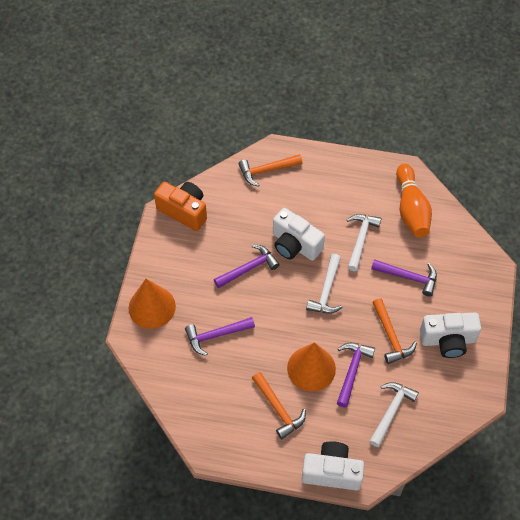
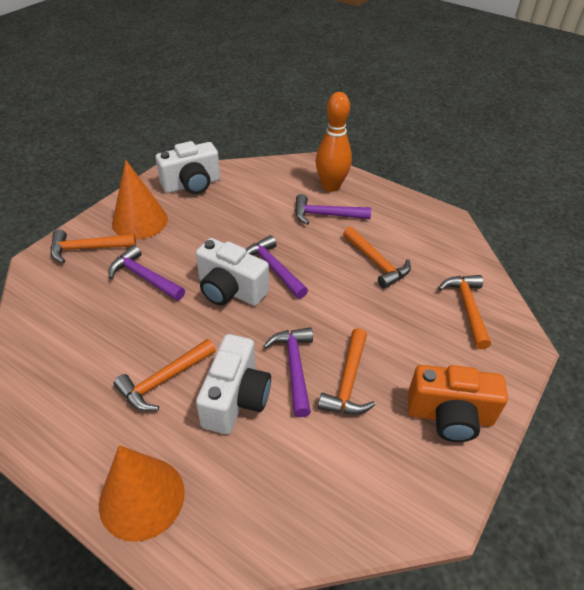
orange hammer: 3 -> 5
white hammer: 3 -> 0

